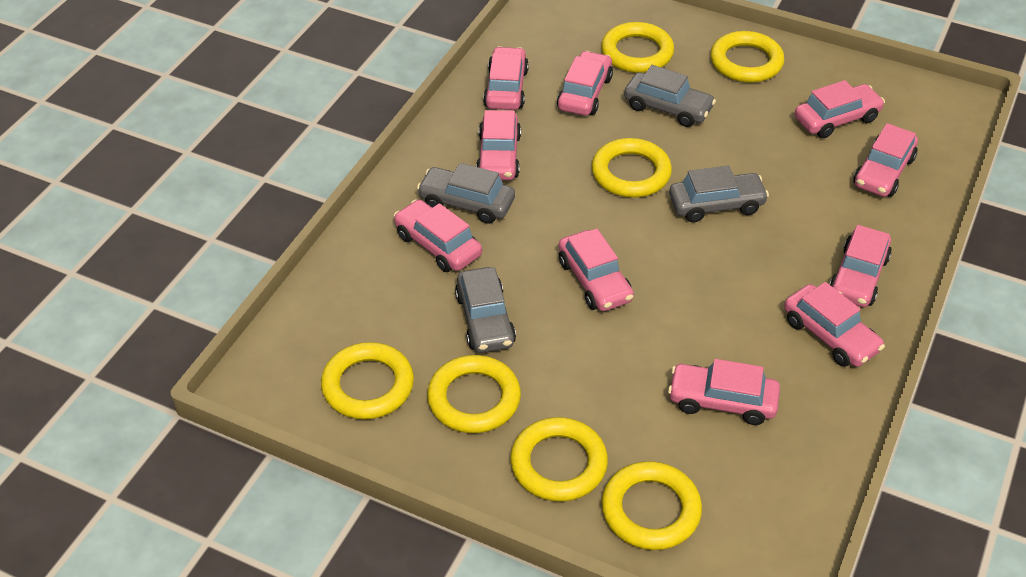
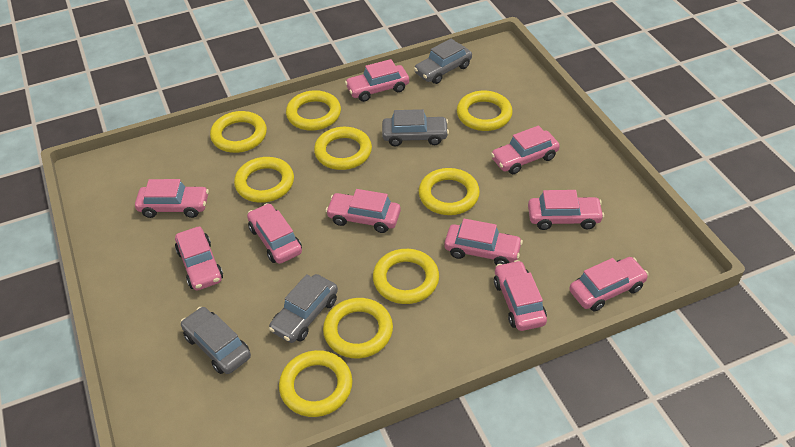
yellow ring: 7 -> 9

